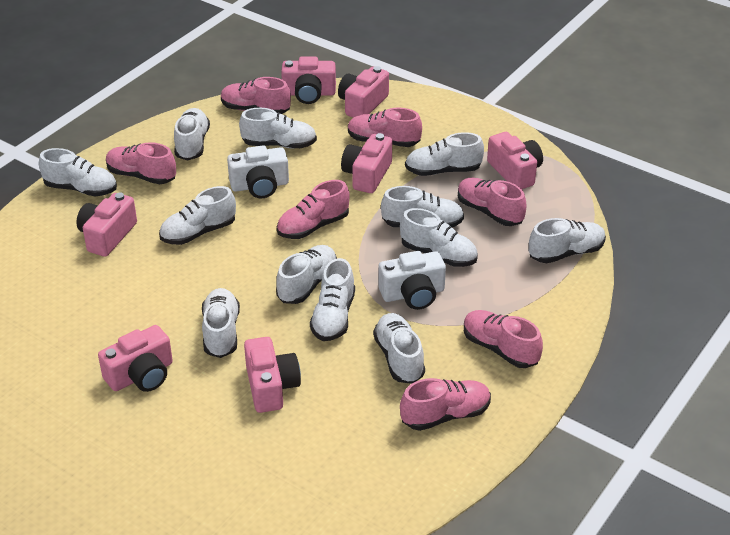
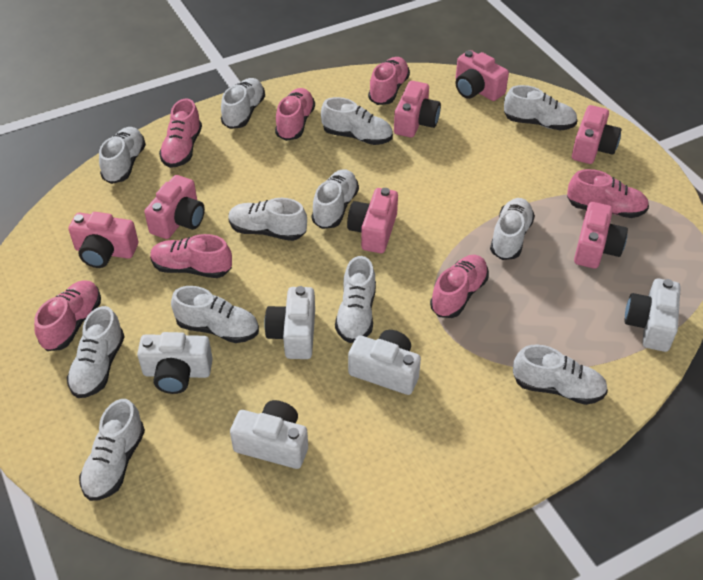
white camera: 2 -> 5

